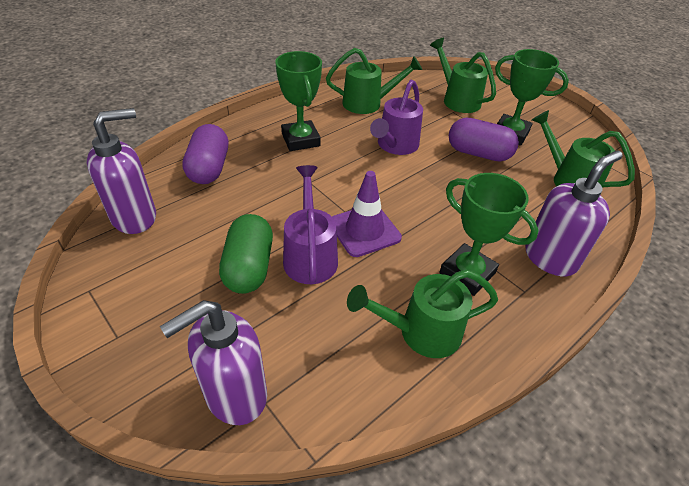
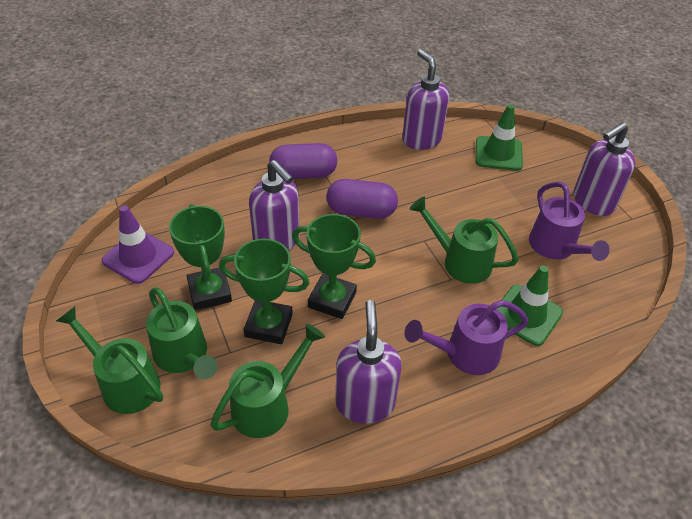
green capsule: 1 -> 0
green traffic cone: 0 -> 2
purple soap dispenser: 3 -> 4

